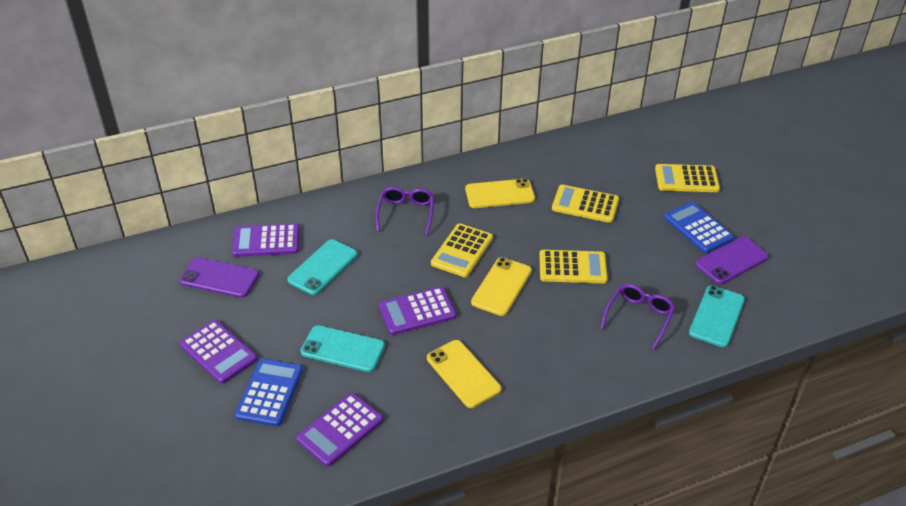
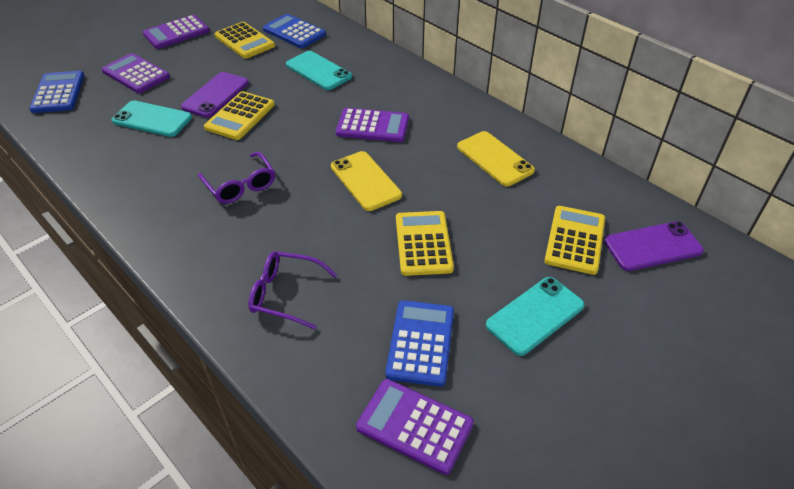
blue calculator: 2 -> 3
yellow phone: 3 -> 2

